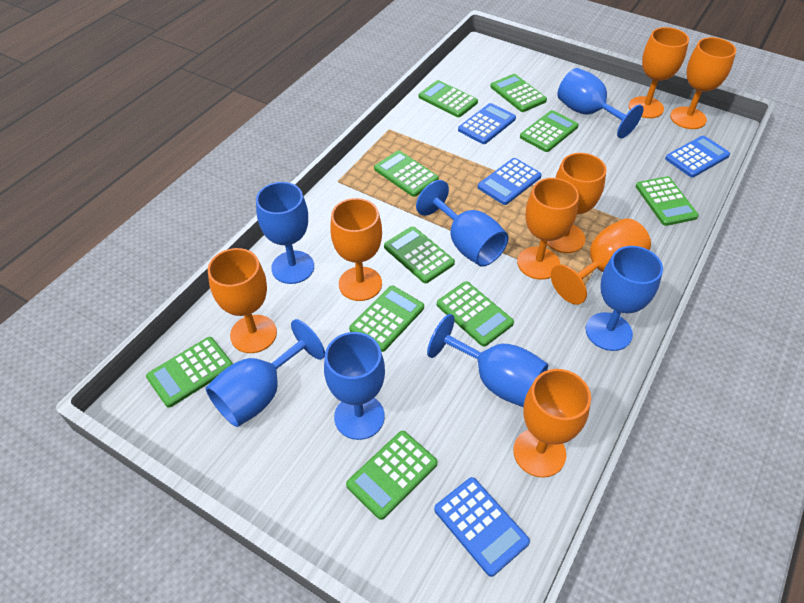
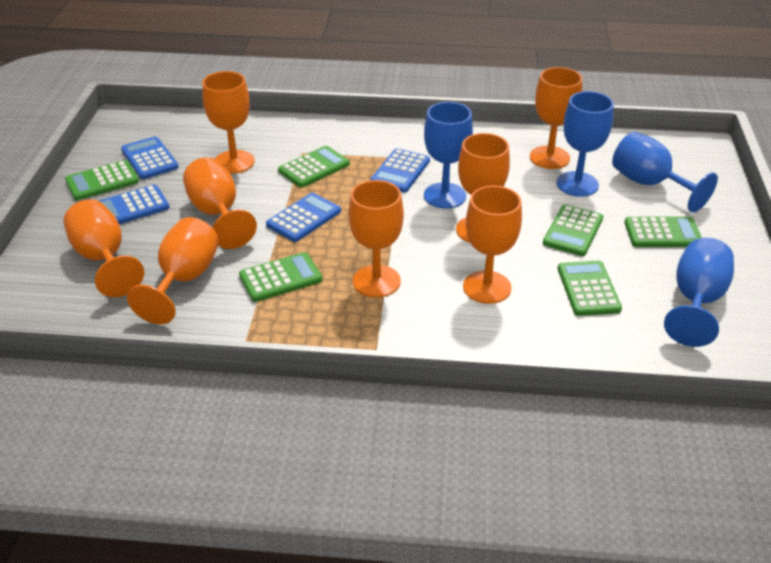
blue goblet: 7 -> 4
green calculator: 10 -> 6

